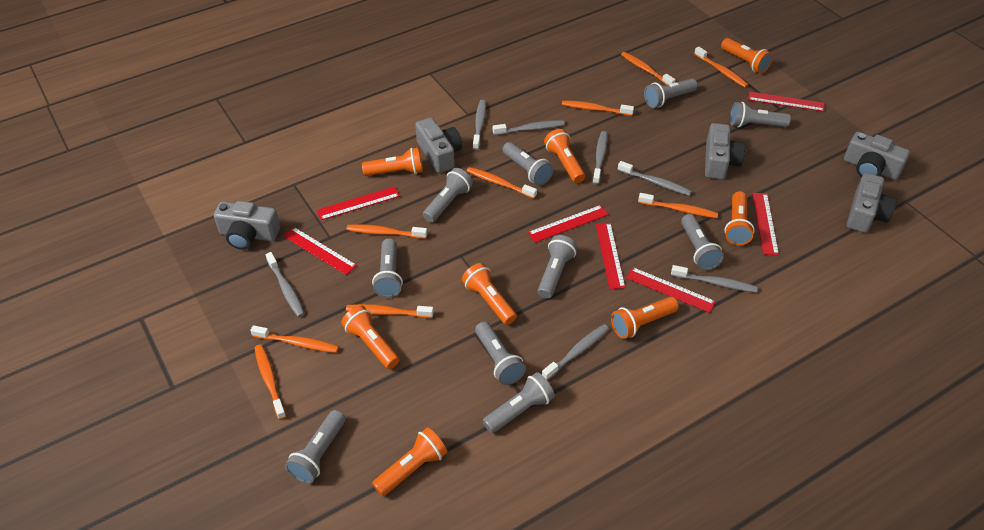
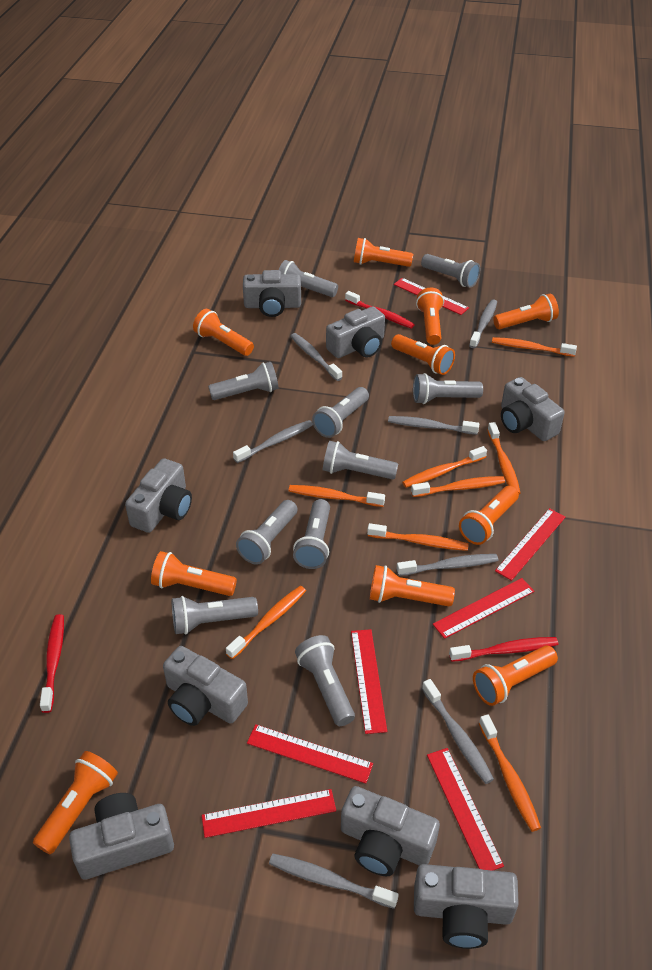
grey camera: 5 -> 8
orange flashlight: 8 -> 10
orange toothbrush: 9 -> 8
red toothbrush: 0 -> 3

